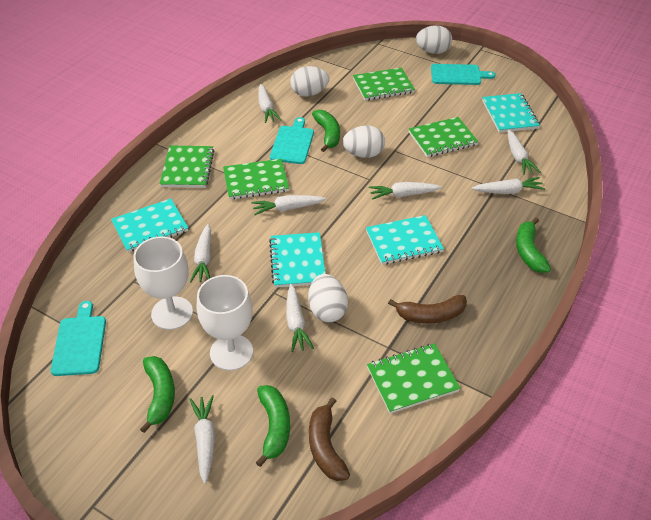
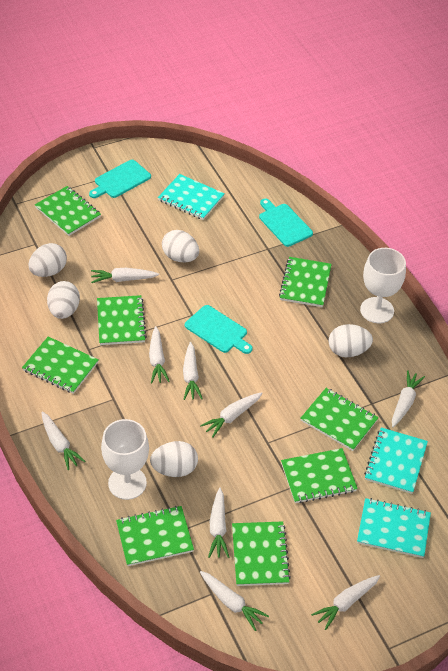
brown banana: 2 -> 0
green banana: 4 -> 0
green notebook: 5 -> 8
turquoise notebook: 4 -> 3
white carrot: 8 -> 9
white egg: 4 -> 5

